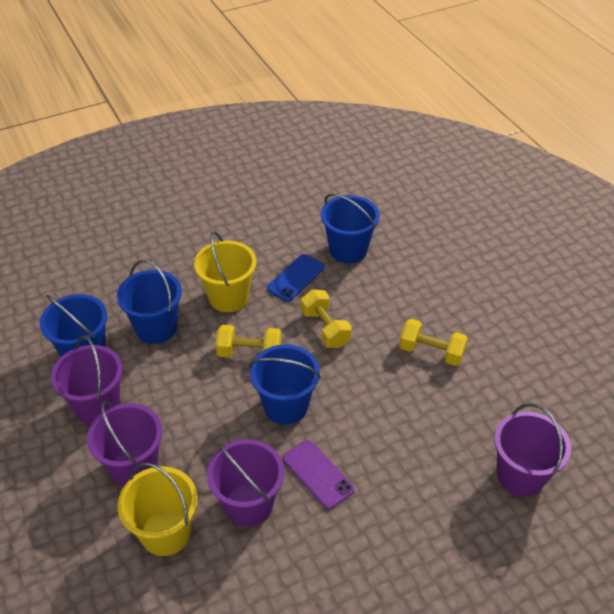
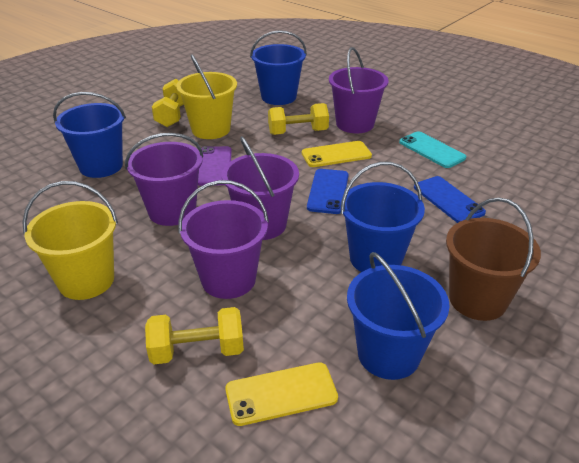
blue phone: 1 -> 2
brown bucket: 0 -> 1
turquoise phone: 0 -> 1
yellow phone: 0 -> 2

